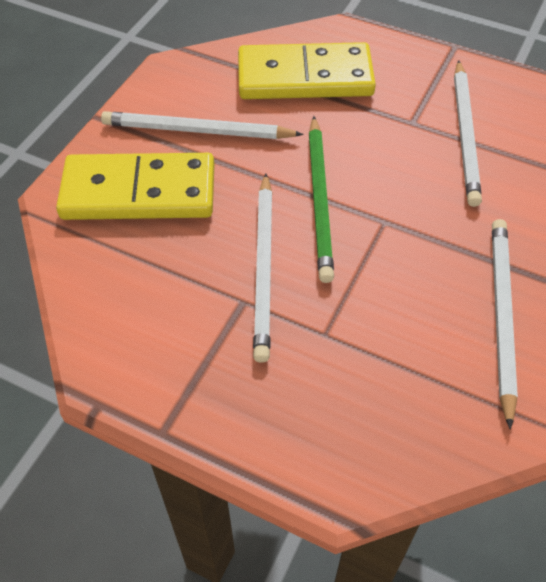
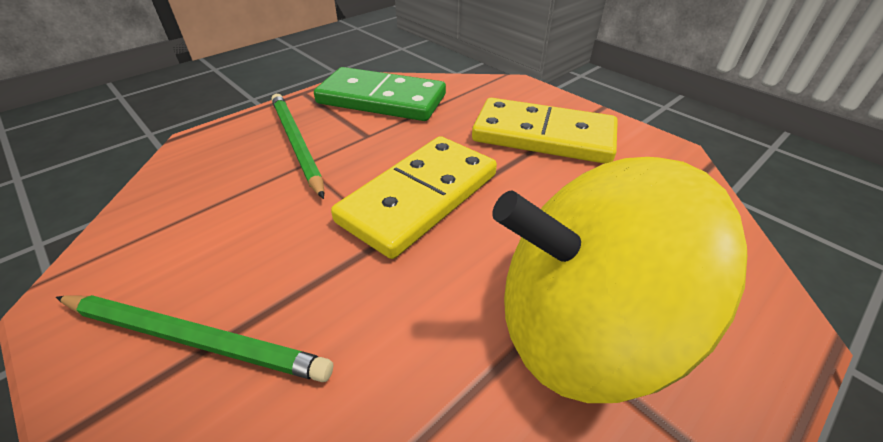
green domino: 0 -> 1
green pencil: 1 -> 2
white pencil: 4 -> 0
yellow spinning top: 0 -> 1

